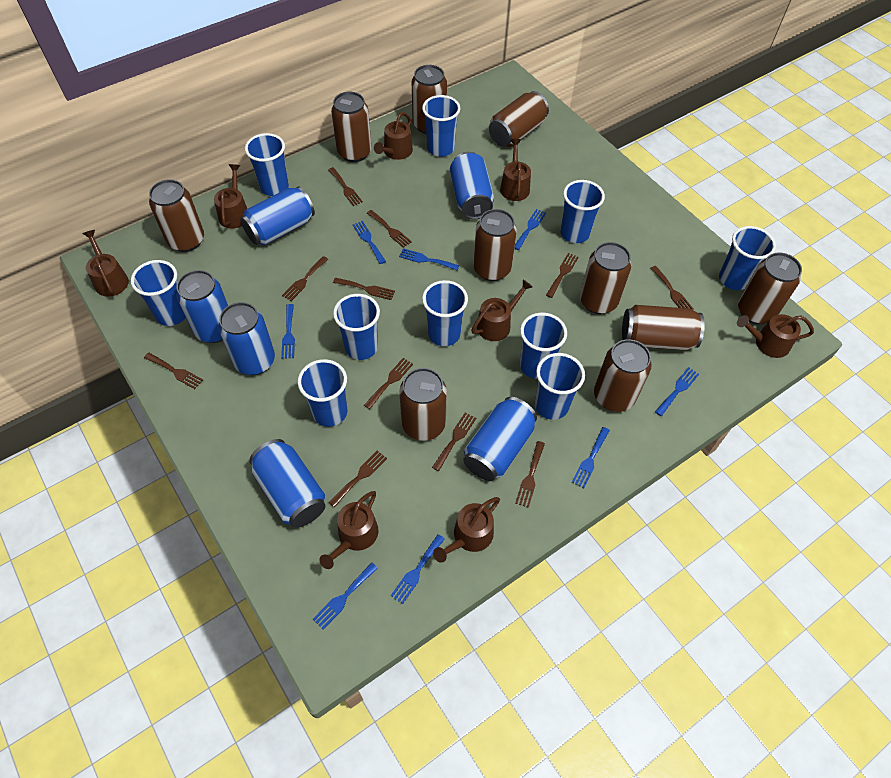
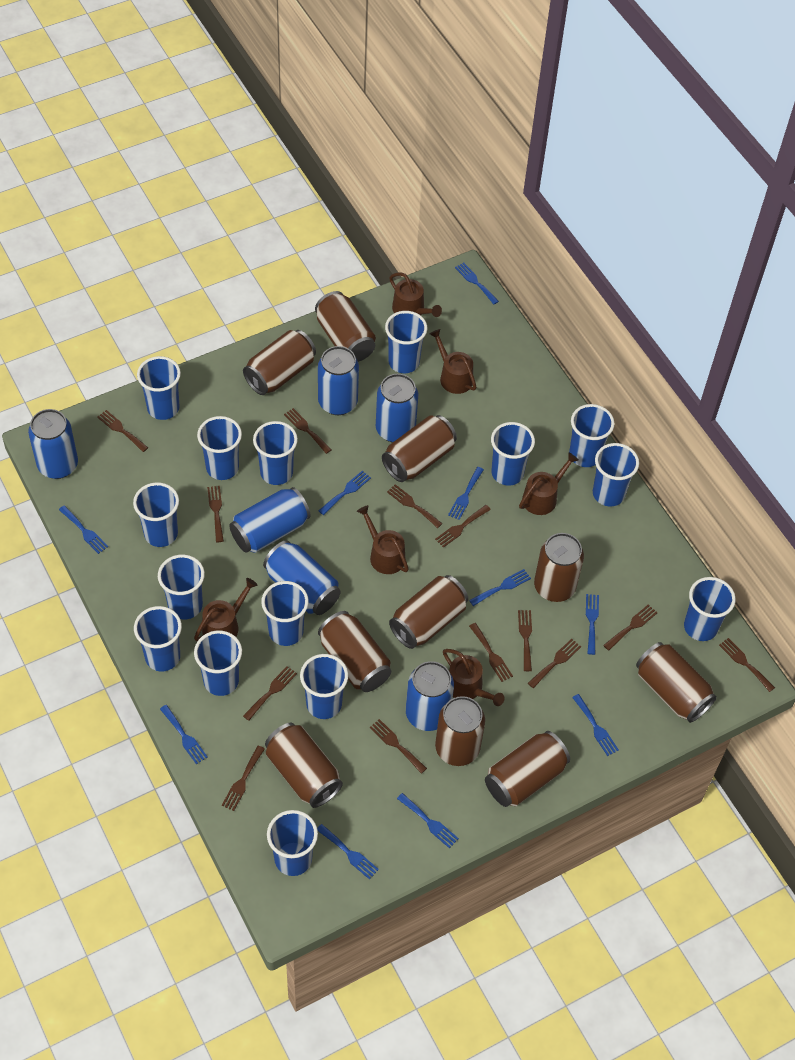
blue cup: 10 -> 15
blue fork: 8 -> 10
brown fork: 11 -> 13
brown watering can: 8 -> 6

